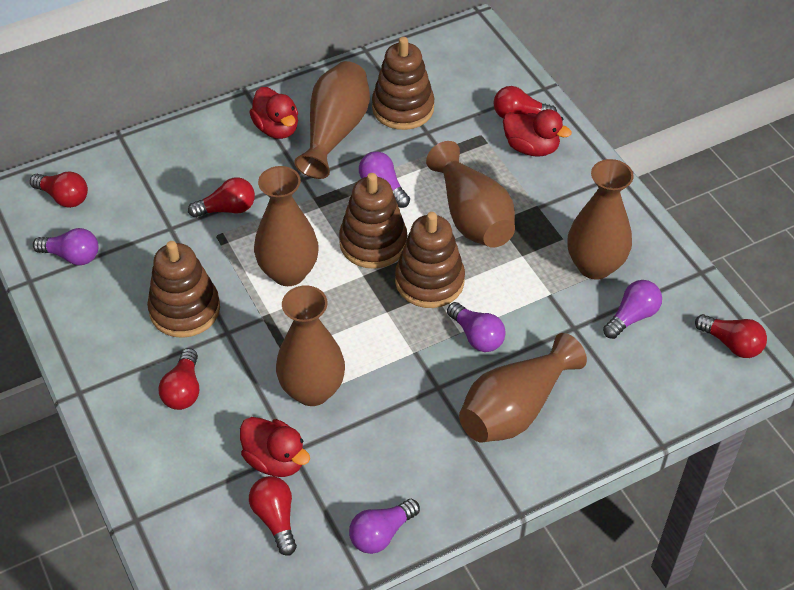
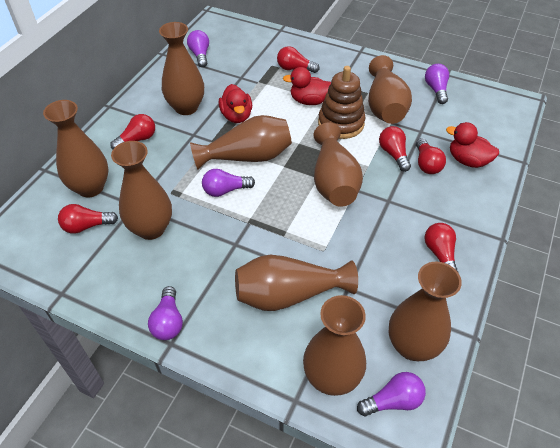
brown stacking toy: 4 -> 1
brown vase: 6 -> 9

